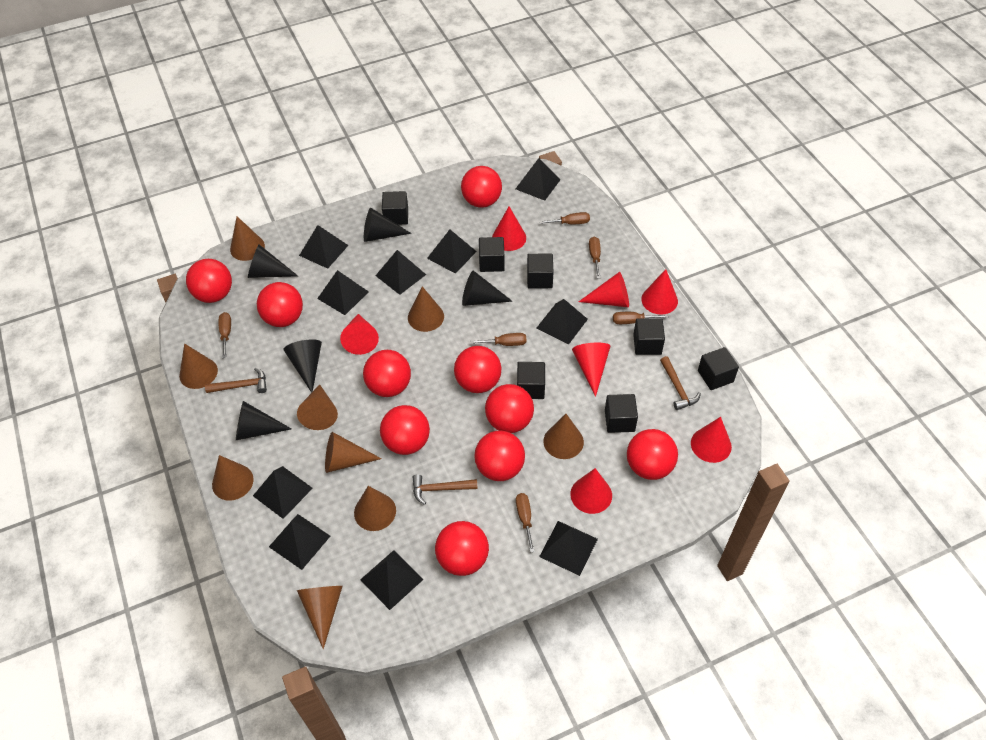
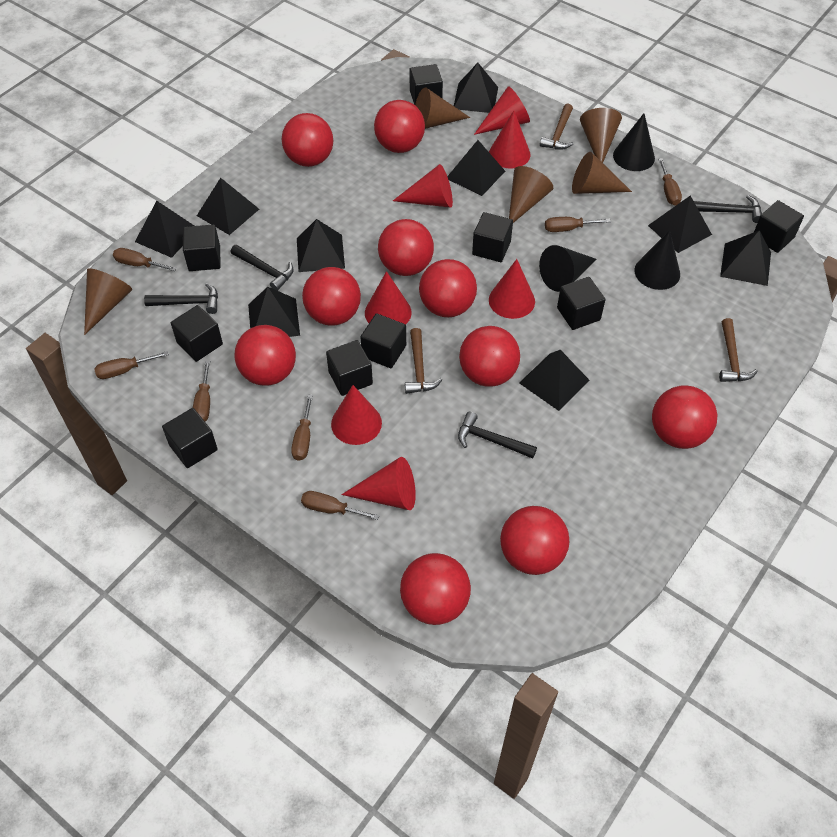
black cone: 5 -> 3
black cube: 7 -> 9
black hammer: 0 -> 4
black pyramid: 10 -> 9
brown cone: 9 -> 5
brown screwdriver: 6 -> 7

